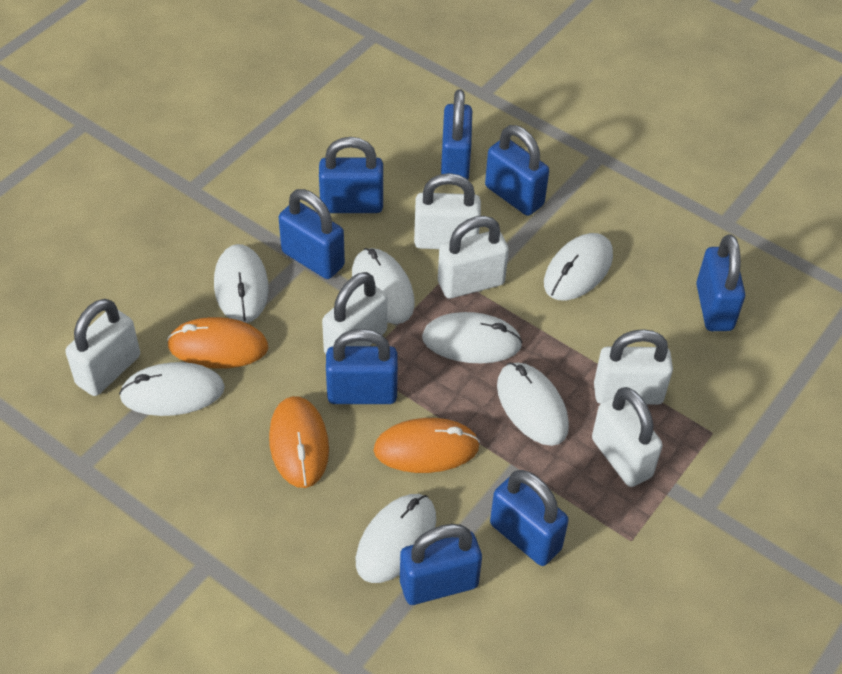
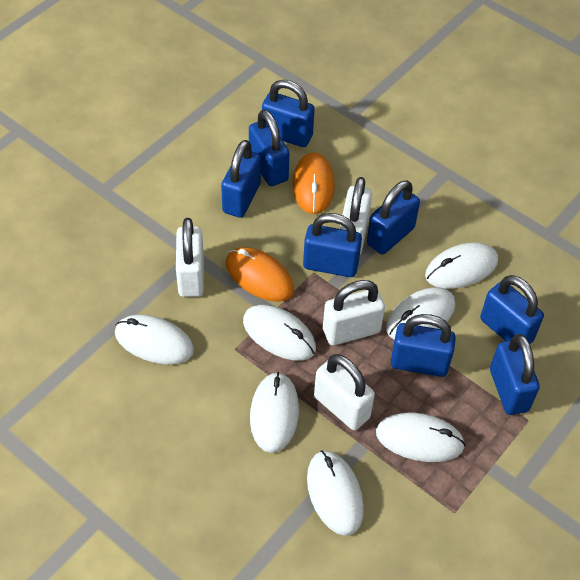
orange mouse: 3 -> 2
white padlock: 6 -> 4

